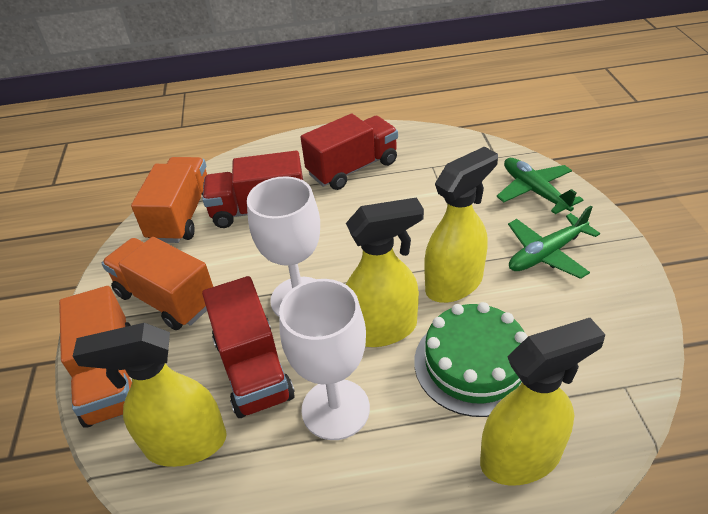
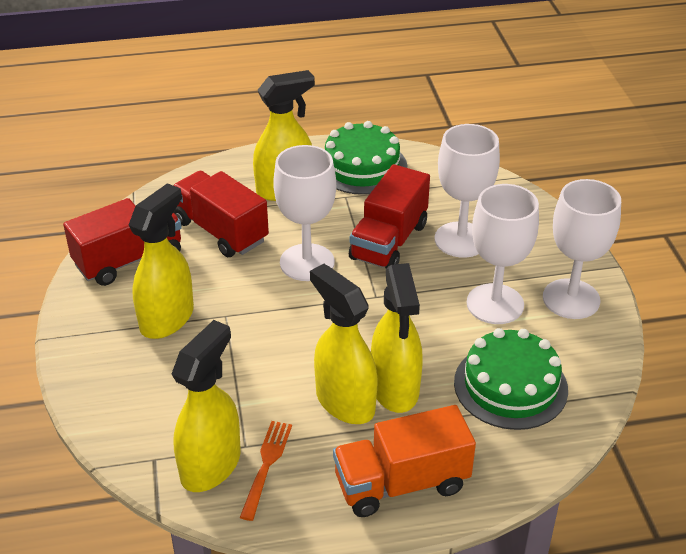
green cake: 1 -> 2
green plane: 2 -> 0
orange fork: 0 -> 1
orange truck: 3 -> 1
white goblet: 2 -> 4
yellow spray bottle: 4 -> 5

